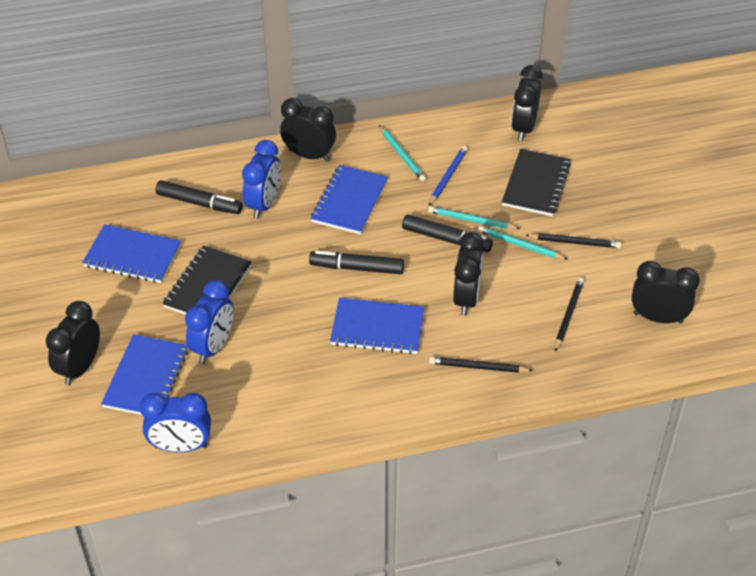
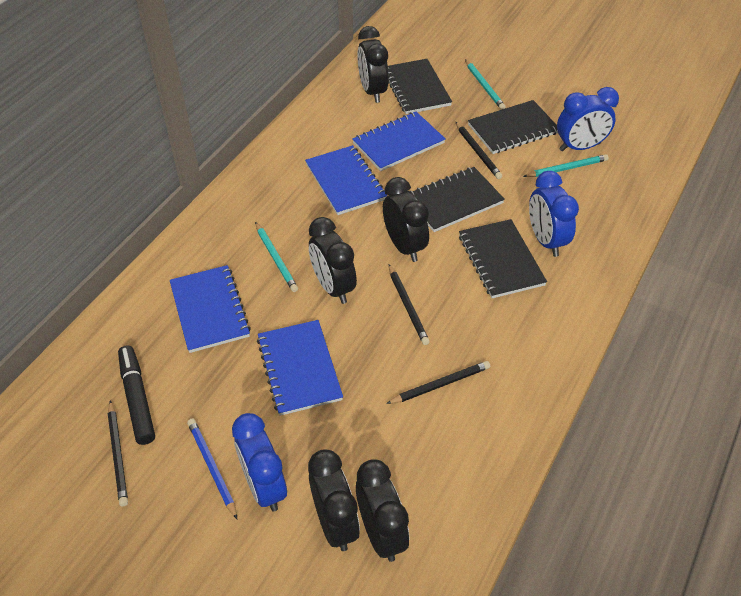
black marker: 3 -> 1
black notebook: 2 -> 4
black pencil: 3 -> 4

